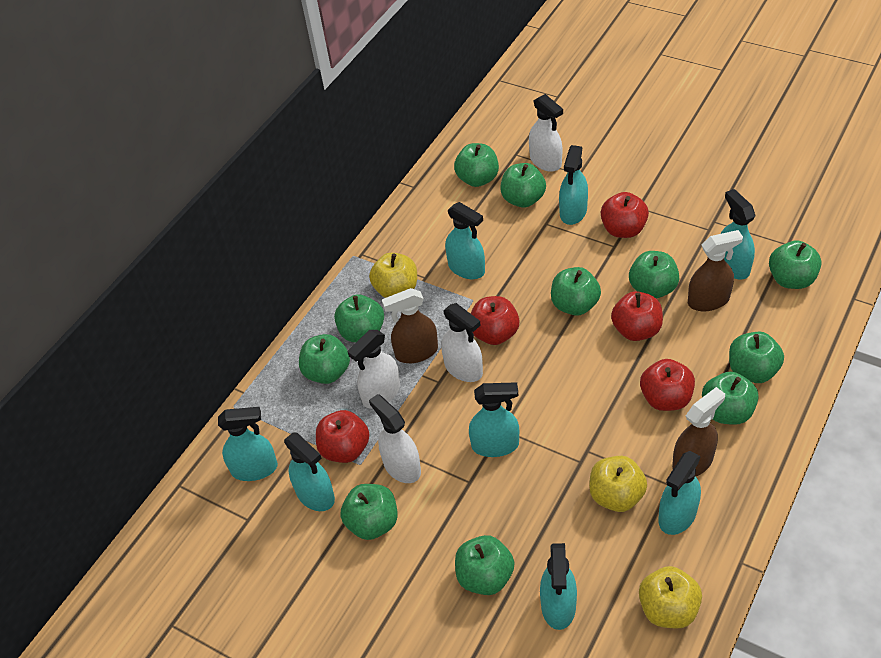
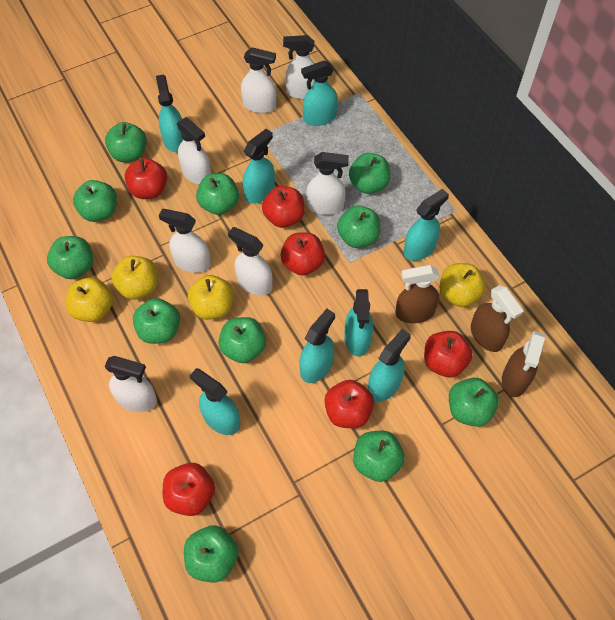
red apple: 5 -> 6
white spray bottle: 4 -> 7
yellow apple: 3 -> 4

